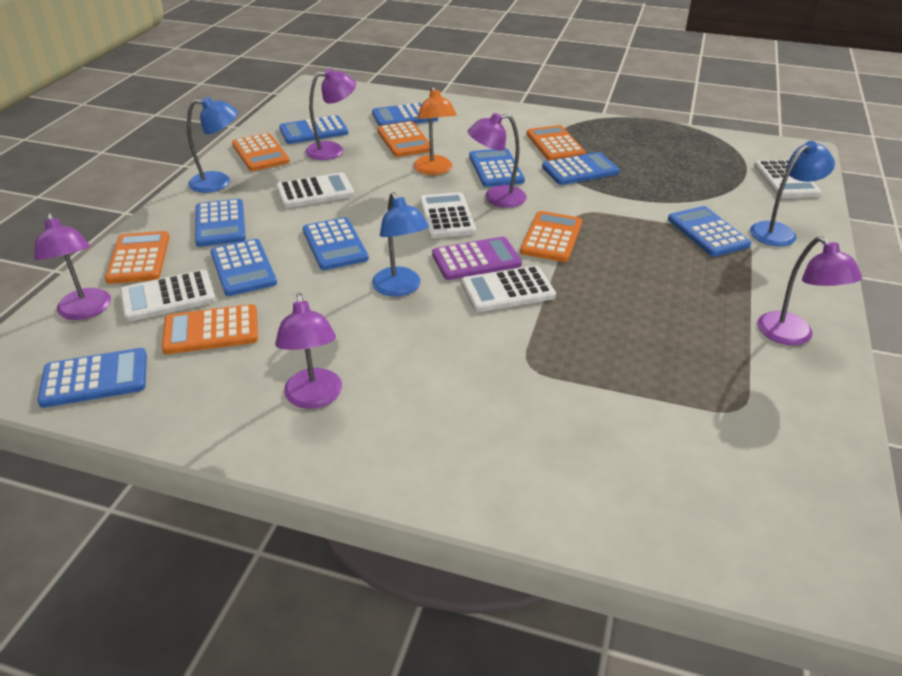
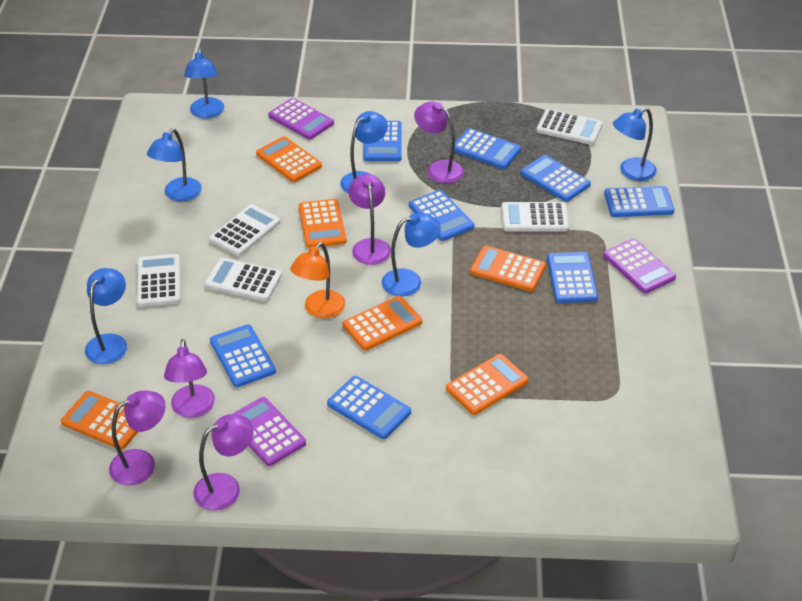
blue calculator: 9 -> 8
blue lamp: 3 -> 6
purple calculator: 1 -> 3

